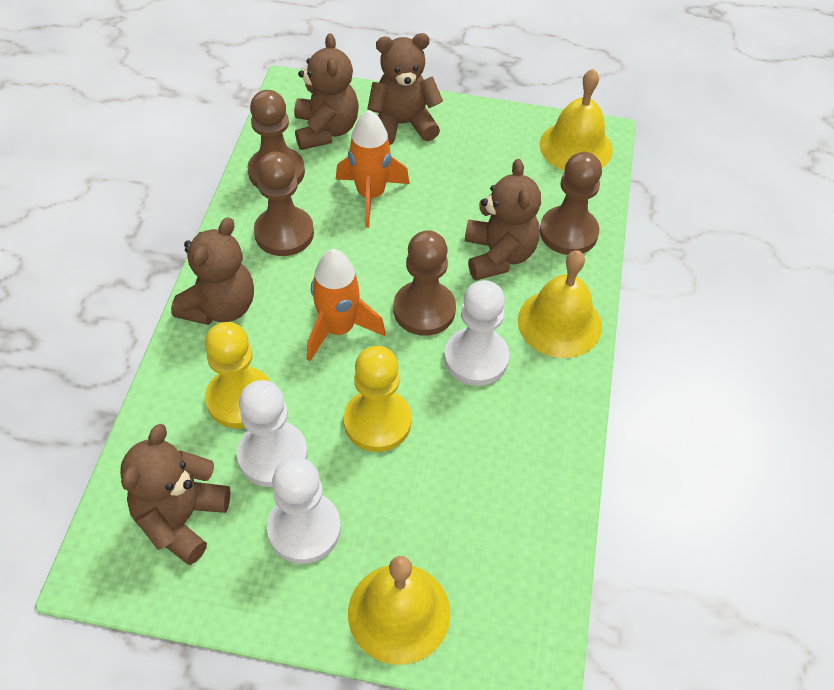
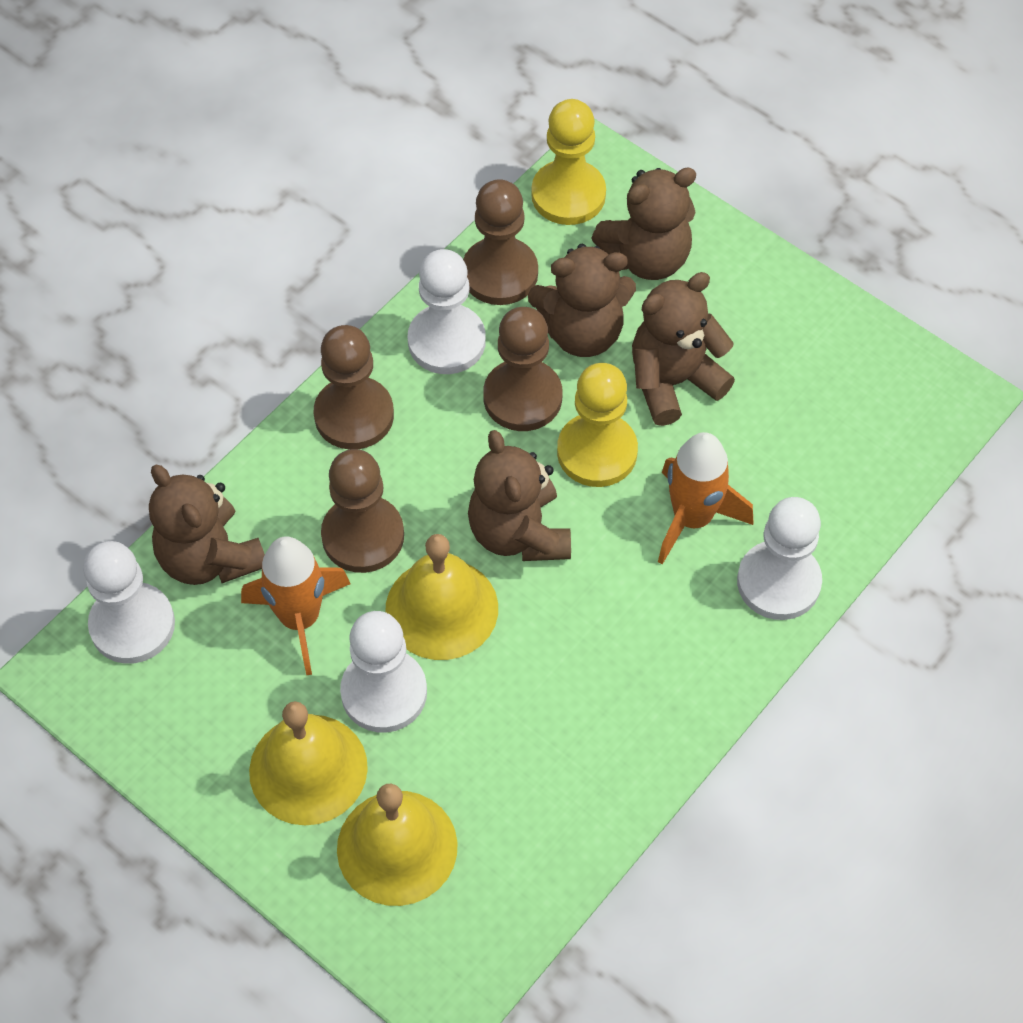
white pawn: 3 -> 4

